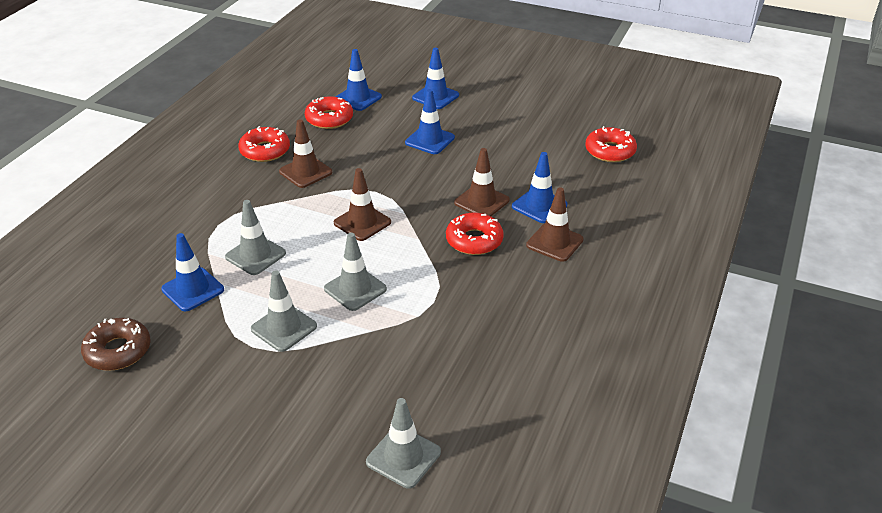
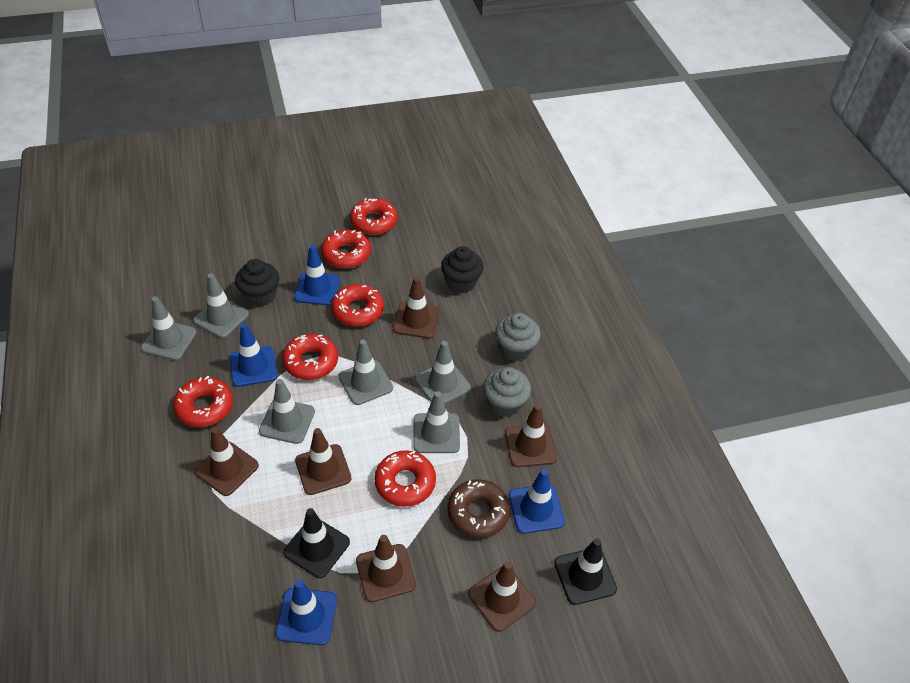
black cupcake: 0 -> 2
black traffic cone: 0 -> 2
blue traffic cone: 5 -> 4
brown traffic cone: 4 -> 6
grey cupcake: 0 -> 2
grey traffic cone: 4 -> 6
red donut: 4 -> 6

